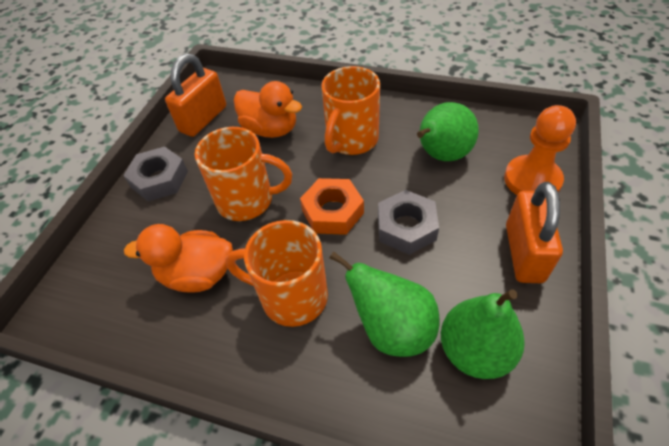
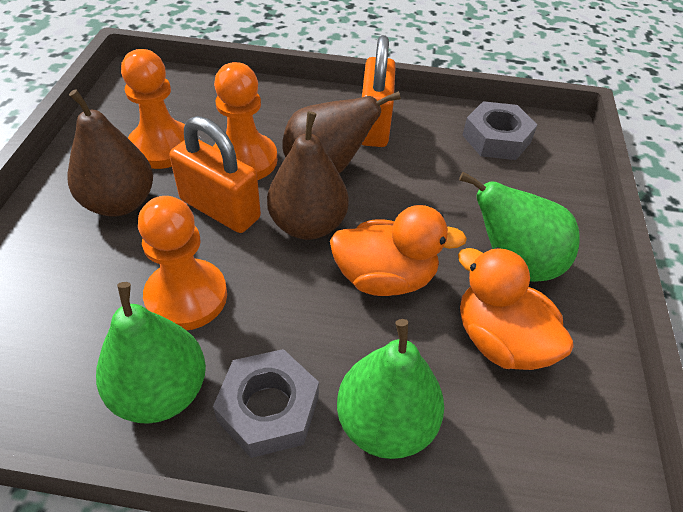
brown pear: 0 -> 3
orange mug: 3 -> 0
orange nut: 1 -> 0
orange pawn: 1 -> 3

